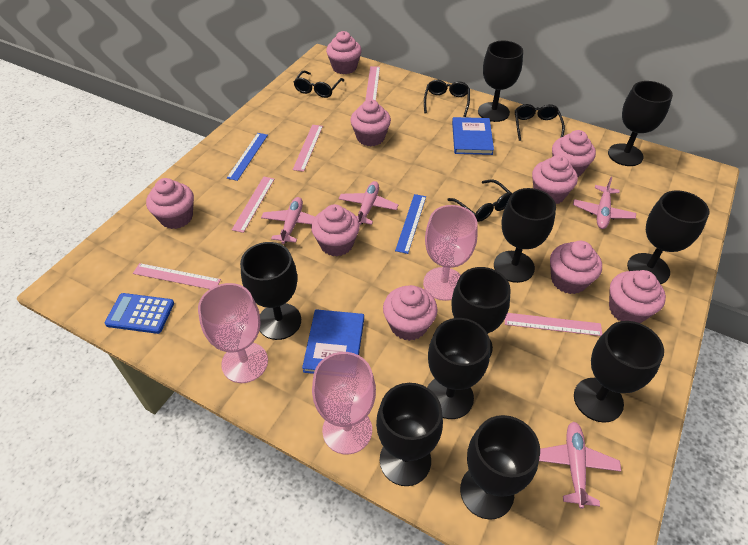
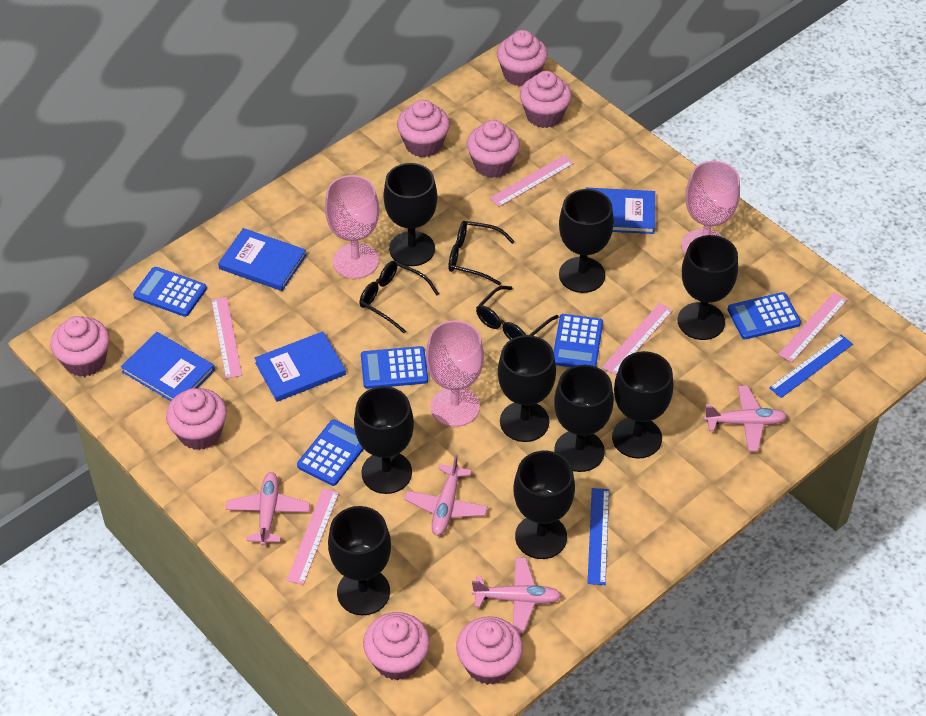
black glasses: 4 -> 3
black goblet: 10 -> 9
blue book: 2 -> 4
blue calculator: 1 -> 5
pink cupcake: 9 -> 8

